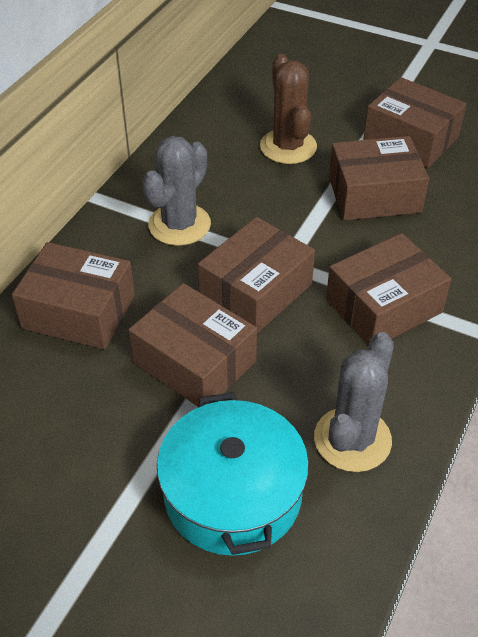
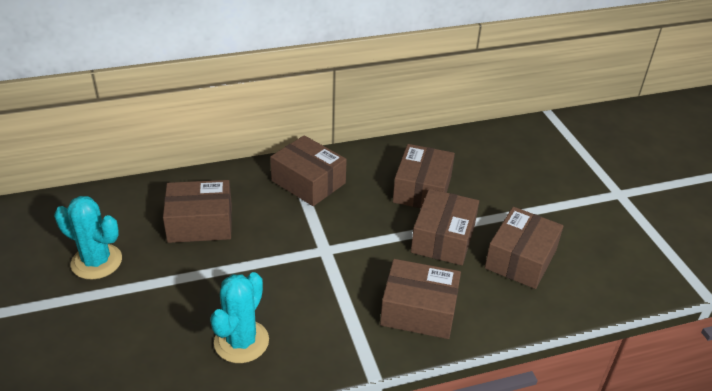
brown cactus: 1 -> 0
grey cactus: 2 -> 0
turquoise cactus: 0 -> 2
turquoise pot: 1 -> 0

